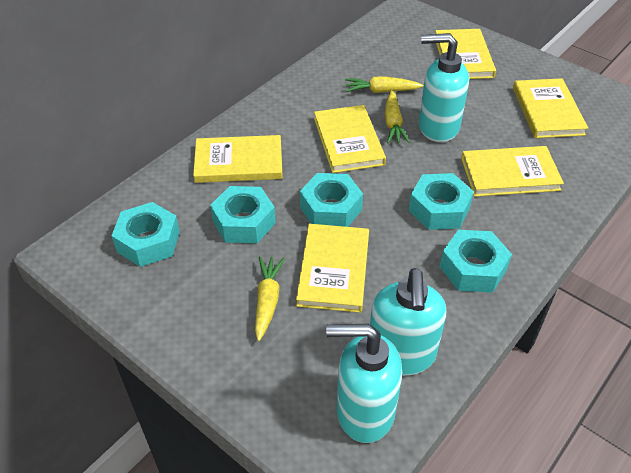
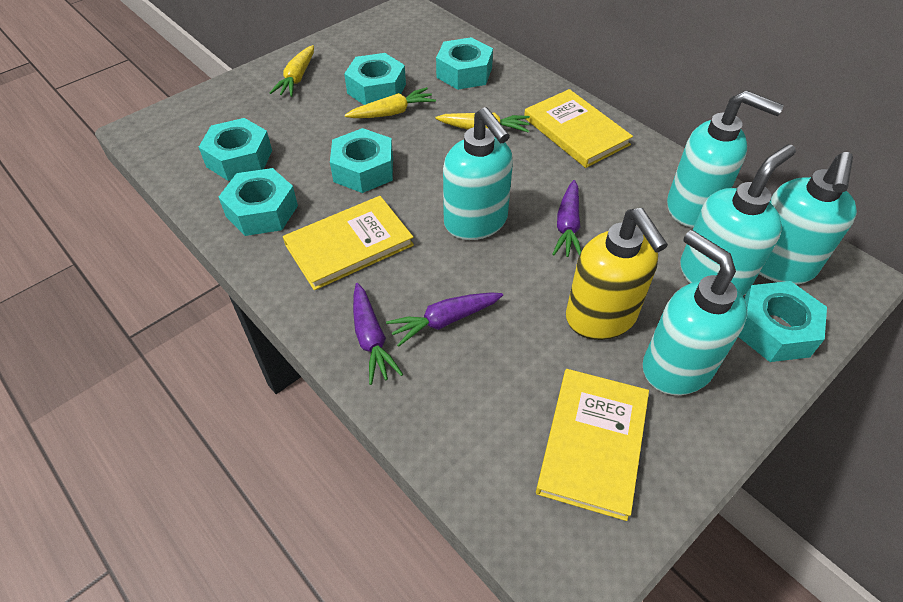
purple carrot: 0 -> 3
turquoise nut: 5 -> 6
turquoise soap dispenser: 3 -> 5
yellow book: 6 -> 3
yellow soap dispenser: 0 -> 1

